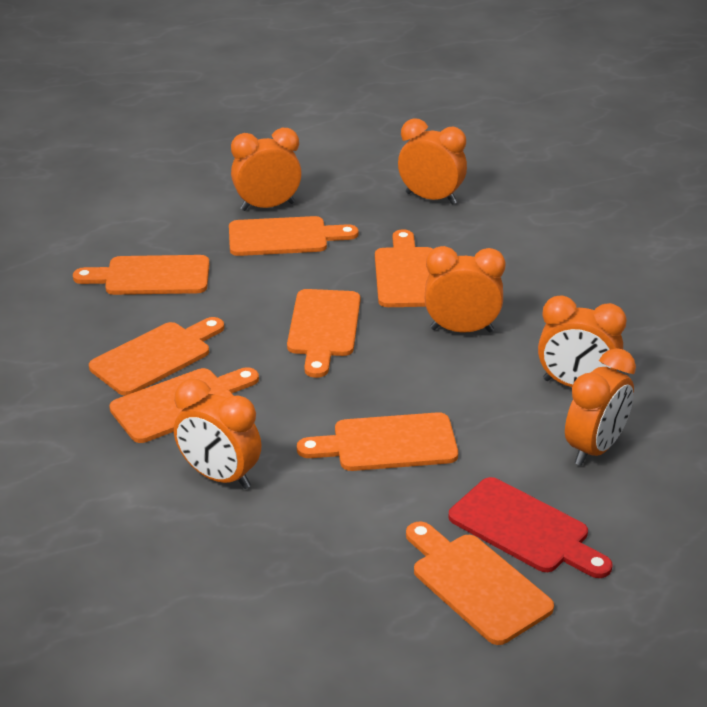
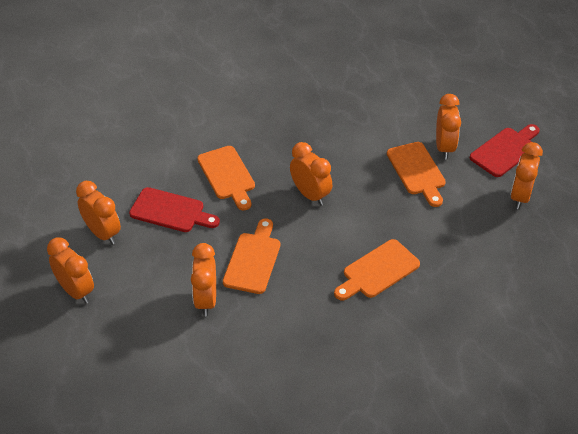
orange cutting board: 8 -> 4
red cutting board: 1 -> 2

